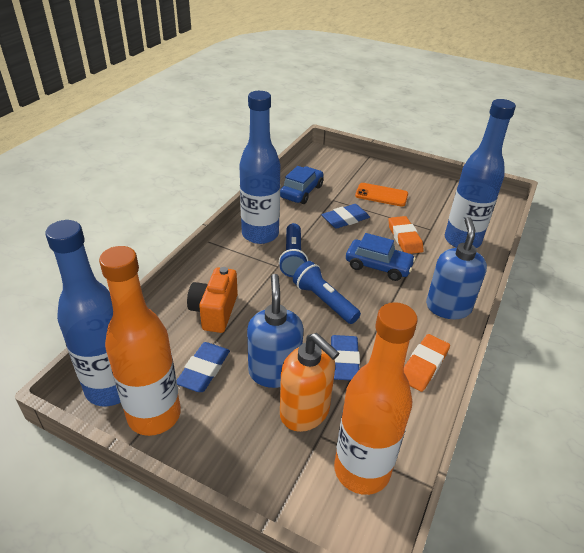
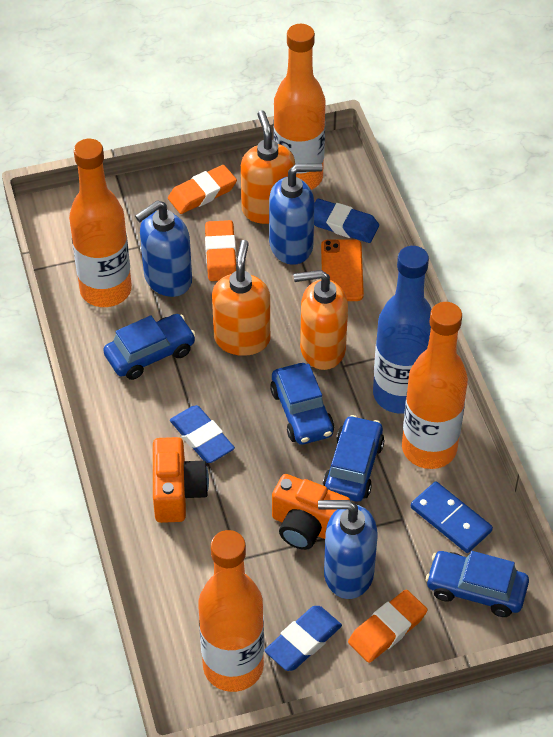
blue bottle: 3 -> 1
blue car: 2 -> 4
blue domino: 0 -> 1
blue flashlight: 2 -> 0
blue soap dispenser: 2 -> 3
orange bottle: 2 -> 4
orange camera: 1 -> 2
orange eraser: 2 -> 3
orange soap dispenser: 1 -> 3

